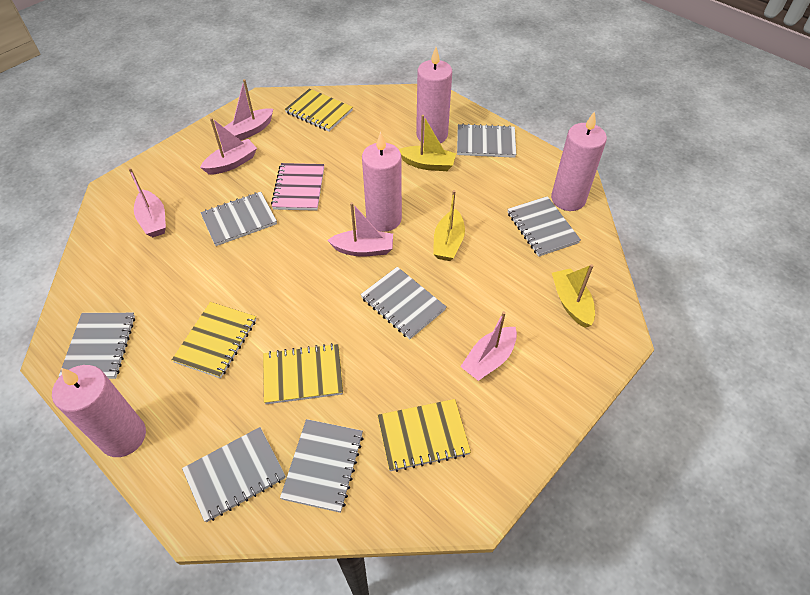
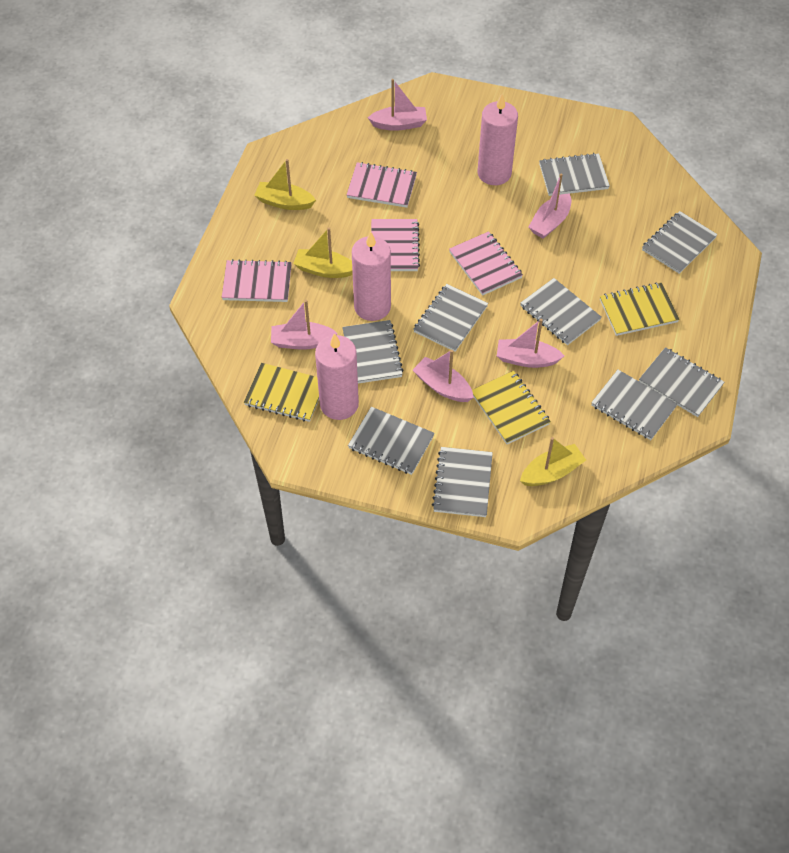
grey notebook: 7 -> 9
pink candle: 4 -> 3
pink notebook: 1 -> 4
yellow notebook: 4 -> 3

